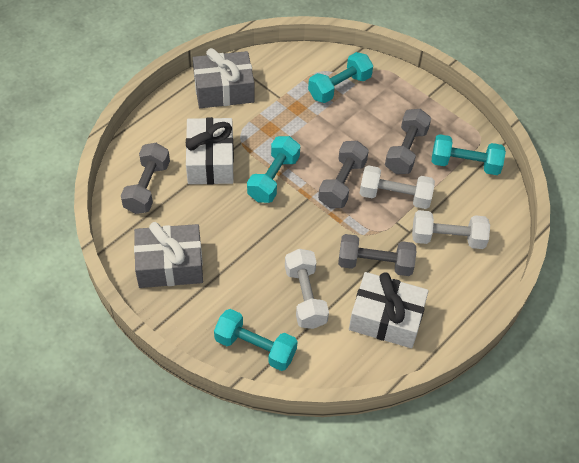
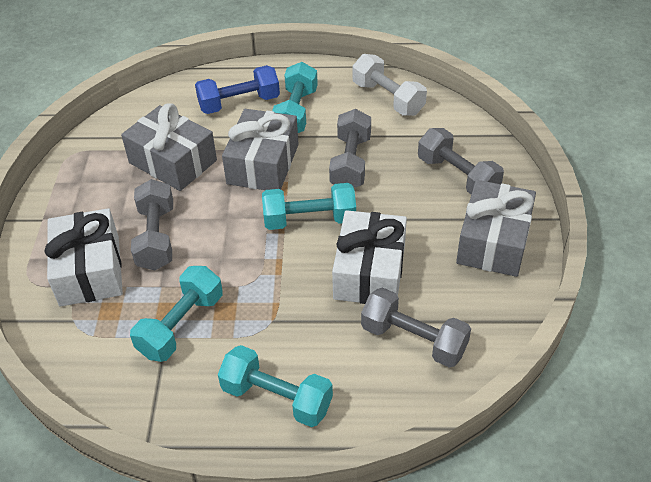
blue dumbbell: 0 -> 1
grey gift: 2 -> 3
white dumbbell: 3 -> 1

